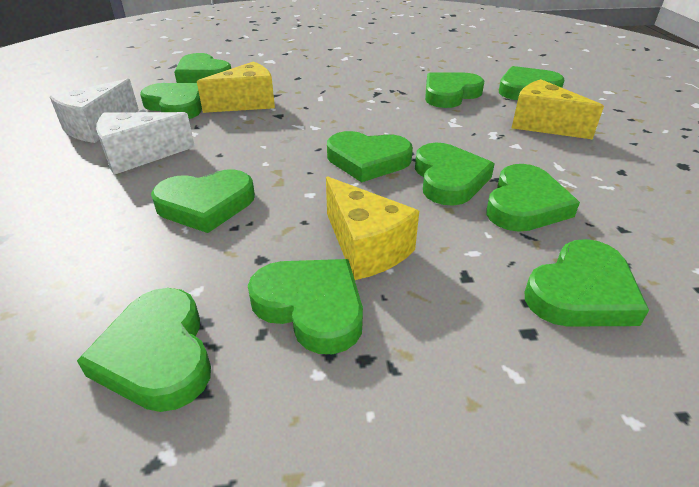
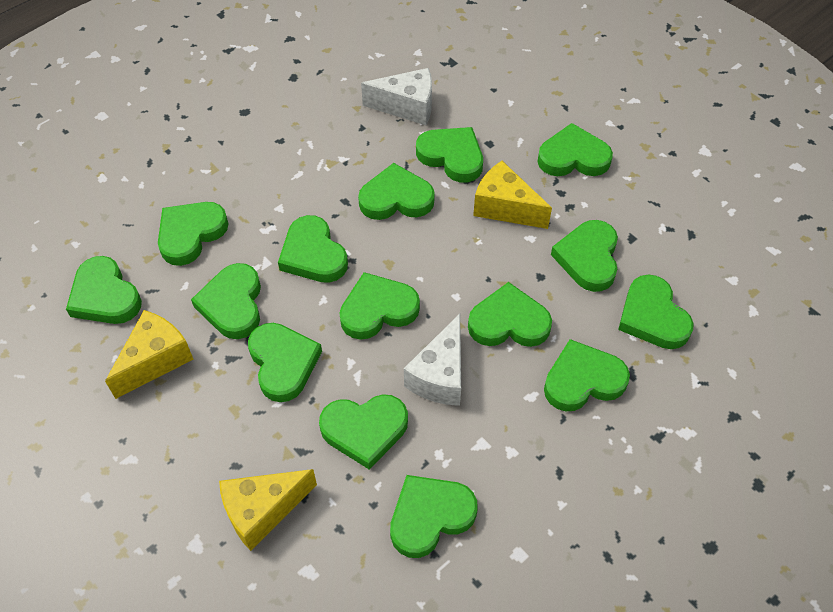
green heart: 11 -> 15

